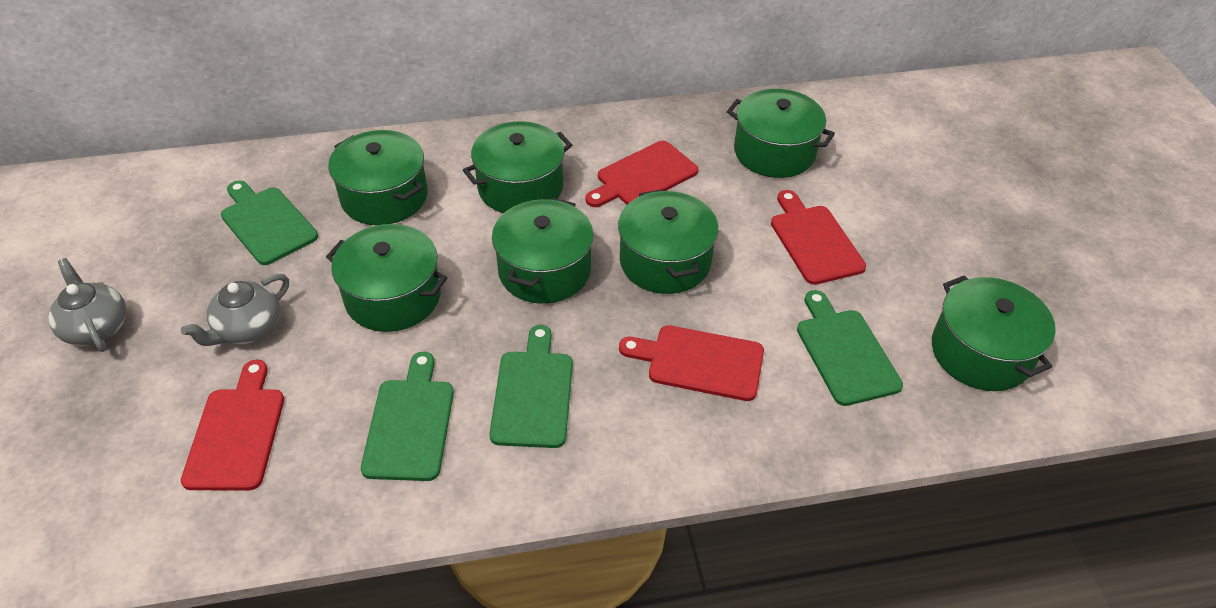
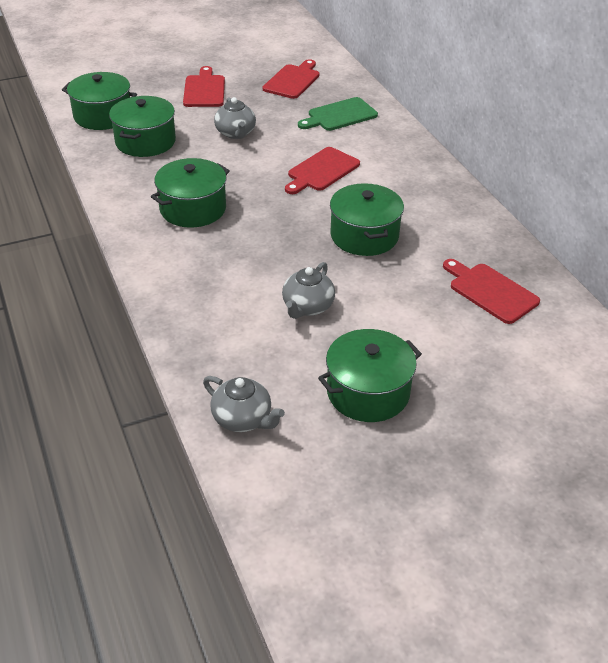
green cutting board: 4 -> 1
green pot: 7 -> 5
grey teapot: 2 -> 3

